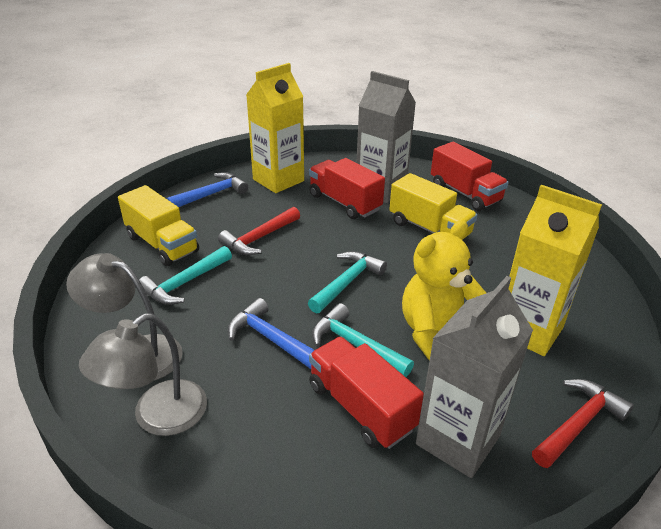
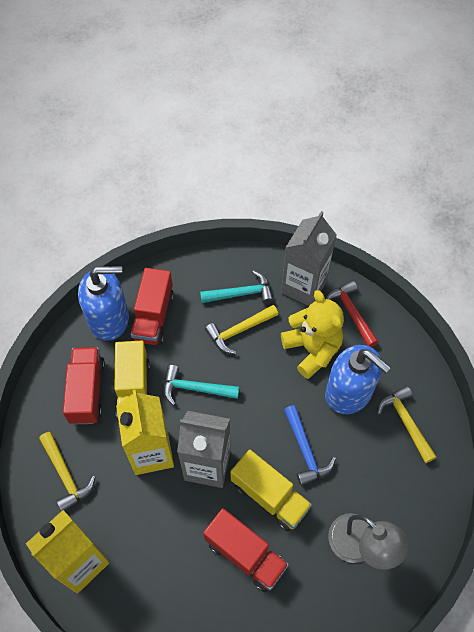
blue hammer: 2 -> 1
blue soap dispenser: 0 -> 2
grey lamp: 2 -> 1
red hammer: 2 -> 1
turquoise hammer: 3 -> 2
yellow hammer: 0 -> 3

